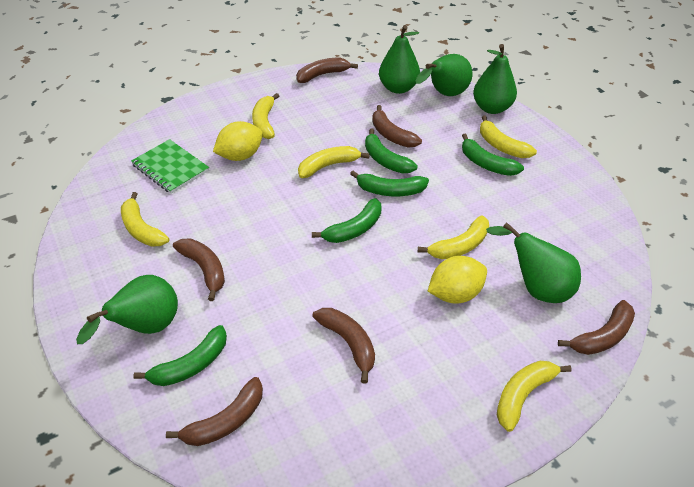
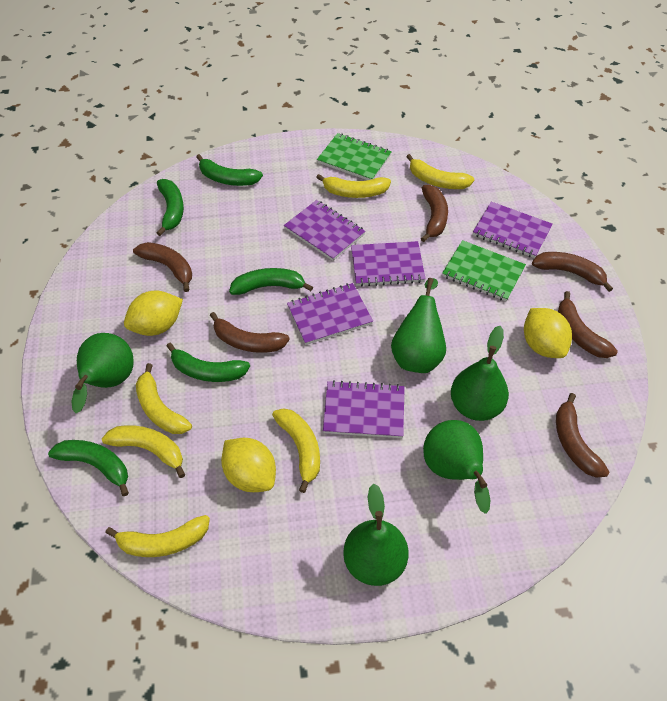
green notebook: 1 -> 2
purple notebook: 0 -> 5
yellow lemon: 2 -> 3

